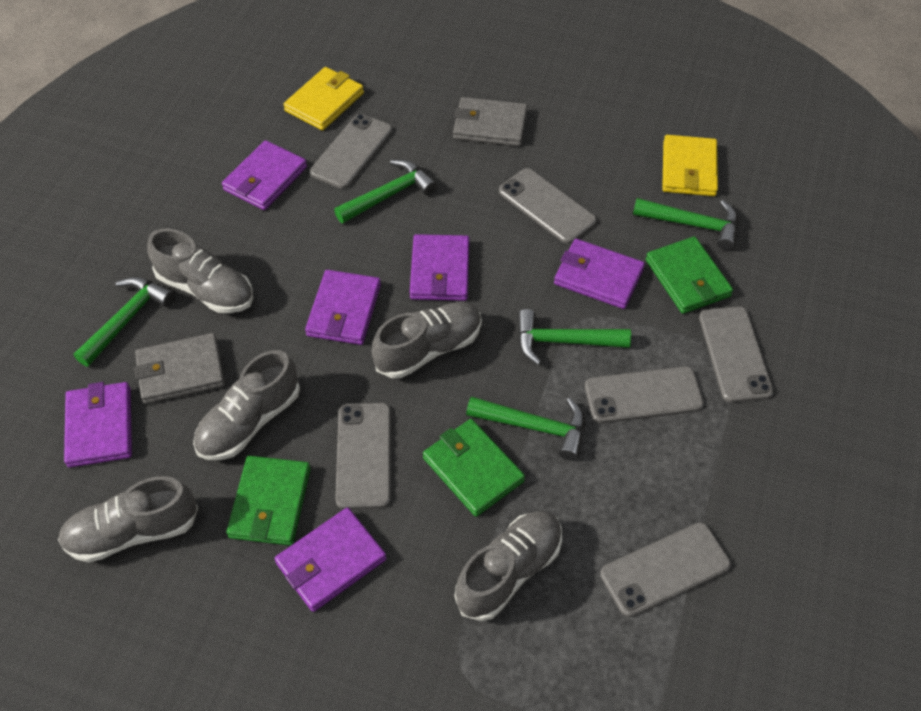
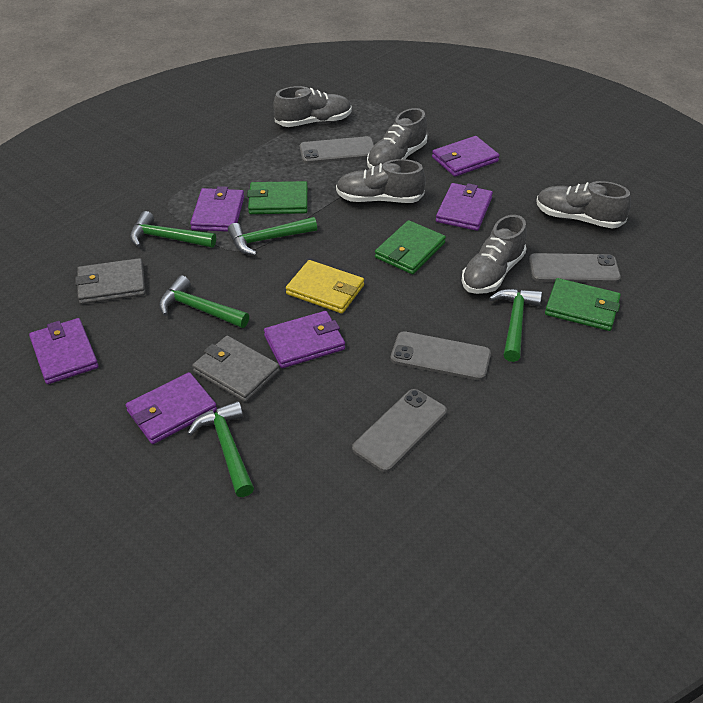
grey phone: 6 -> 4
yellow wallet: 2 -> 1

